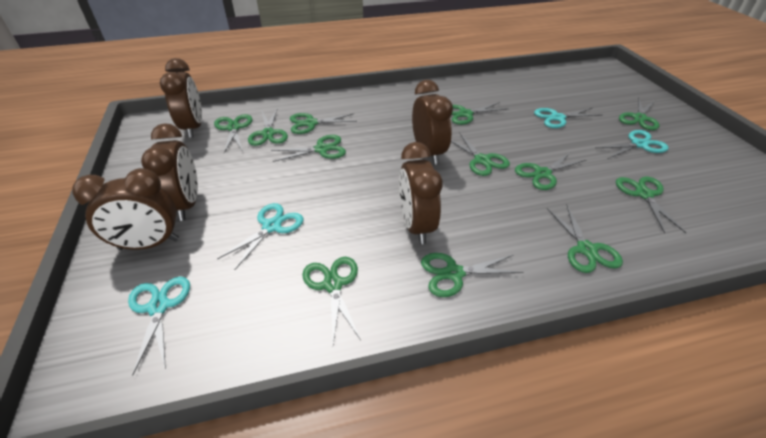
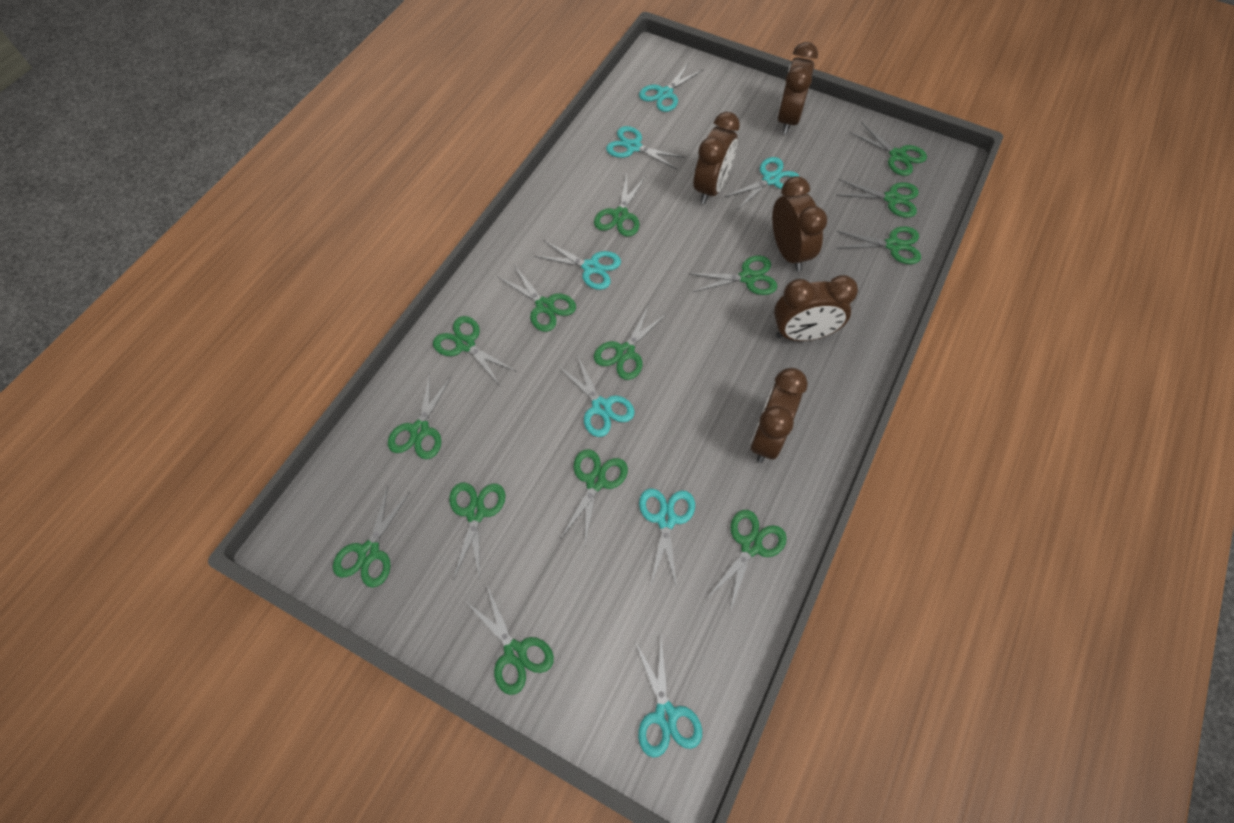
green scissors: 12 -> 14
turquoise scissors: 4 -> 7

